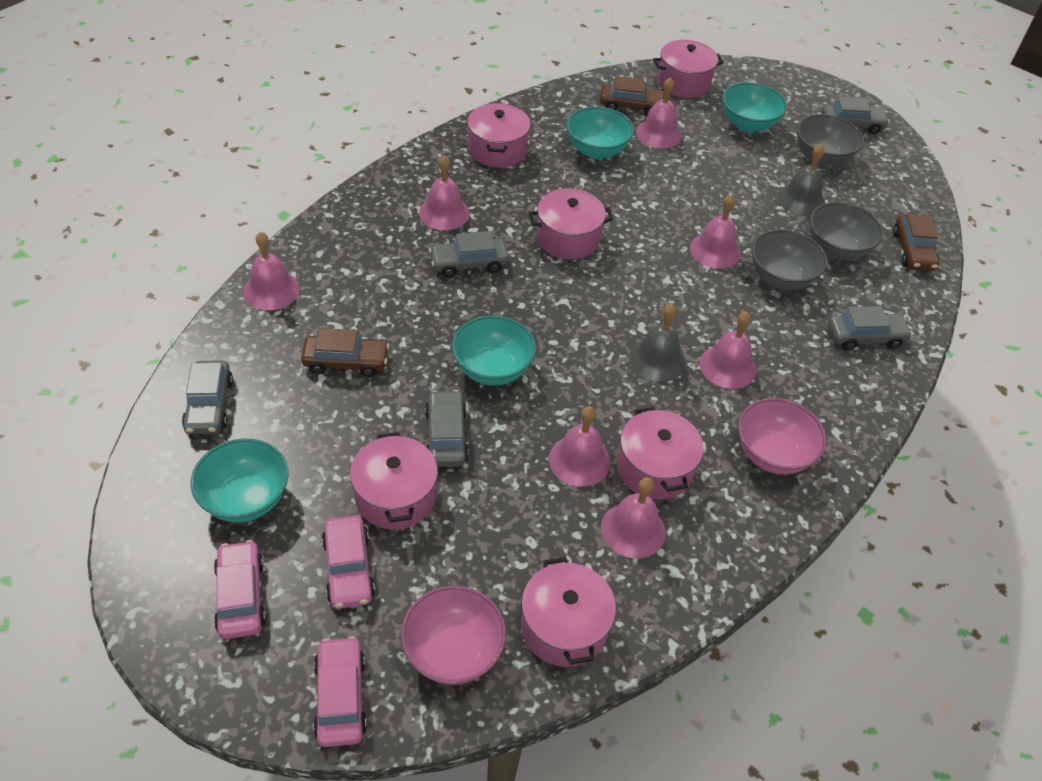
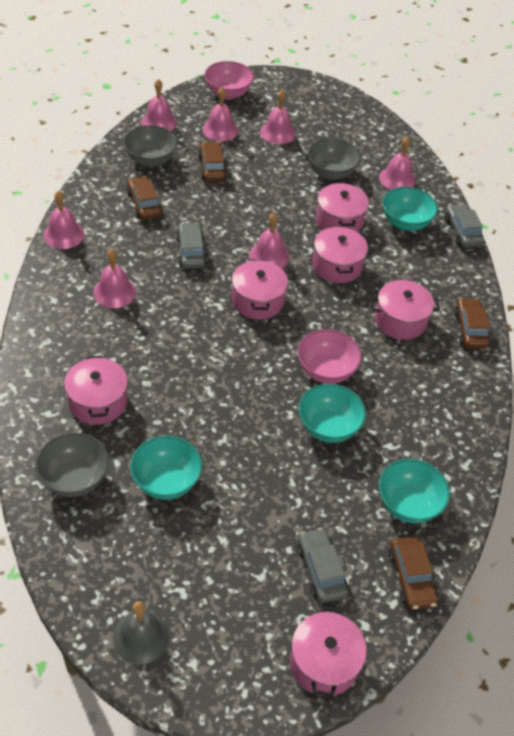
brown car: 3 -> 4
grey bell: 2 -> 1
grey car: 5 -> 3
pink car: 3 -> 0

